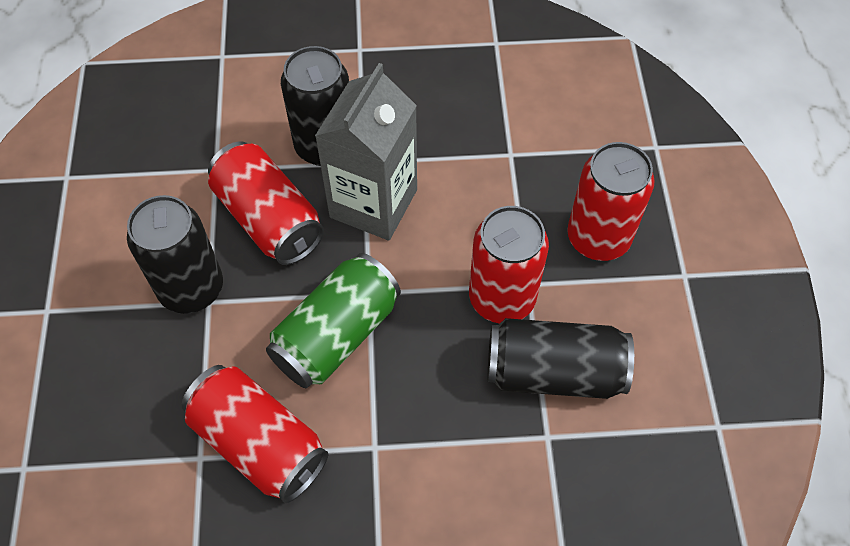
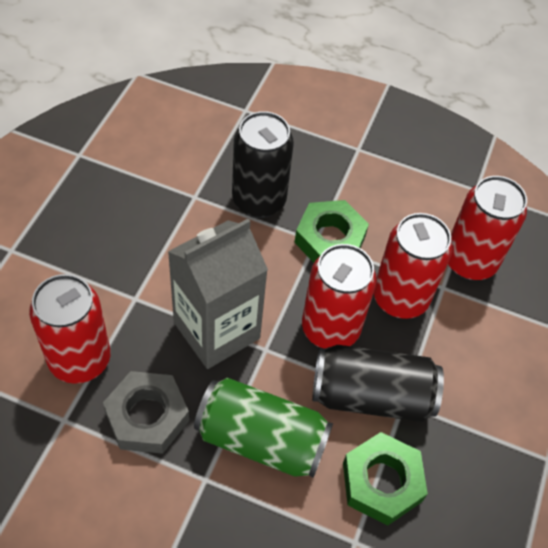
black can: 3 -> 2
green nut: 0 -> 2
grey nut: 0 -> 1

